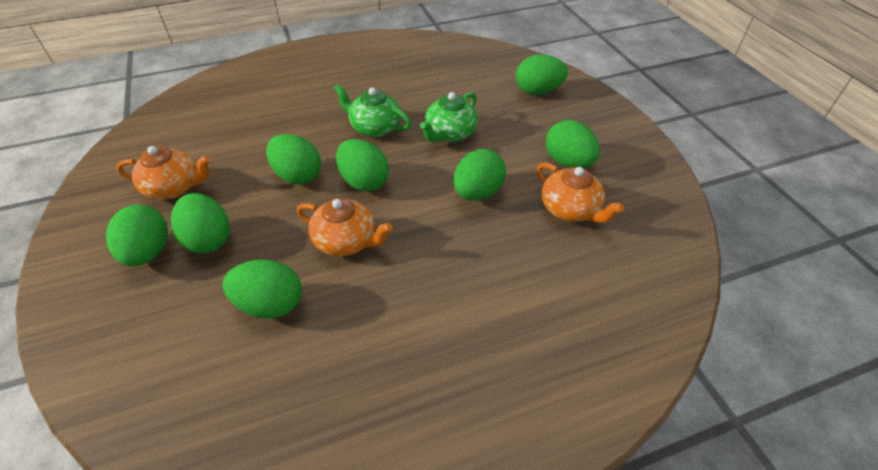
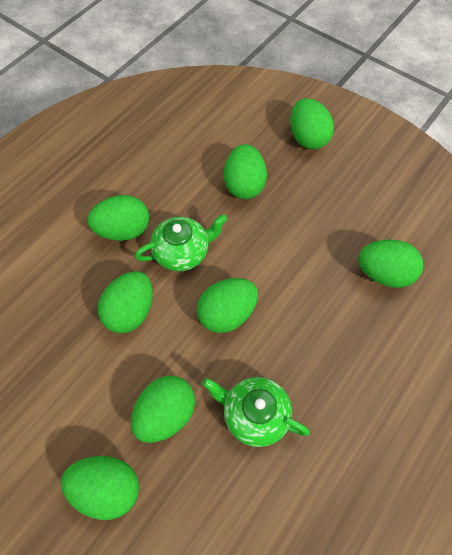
orange teapot: 3 -> 0

